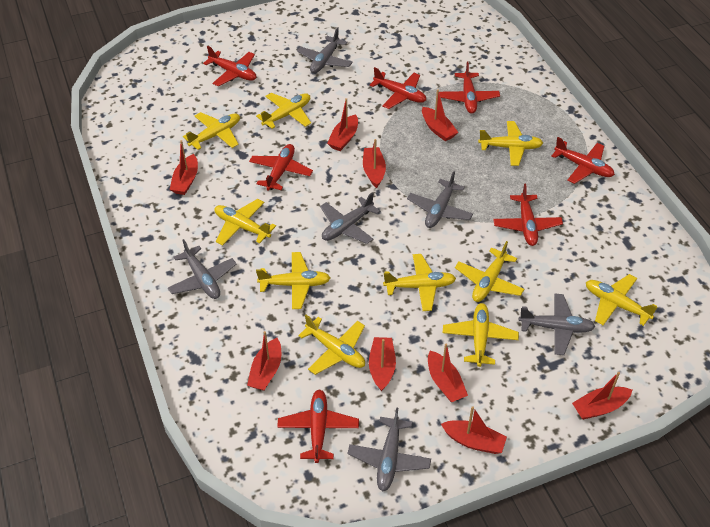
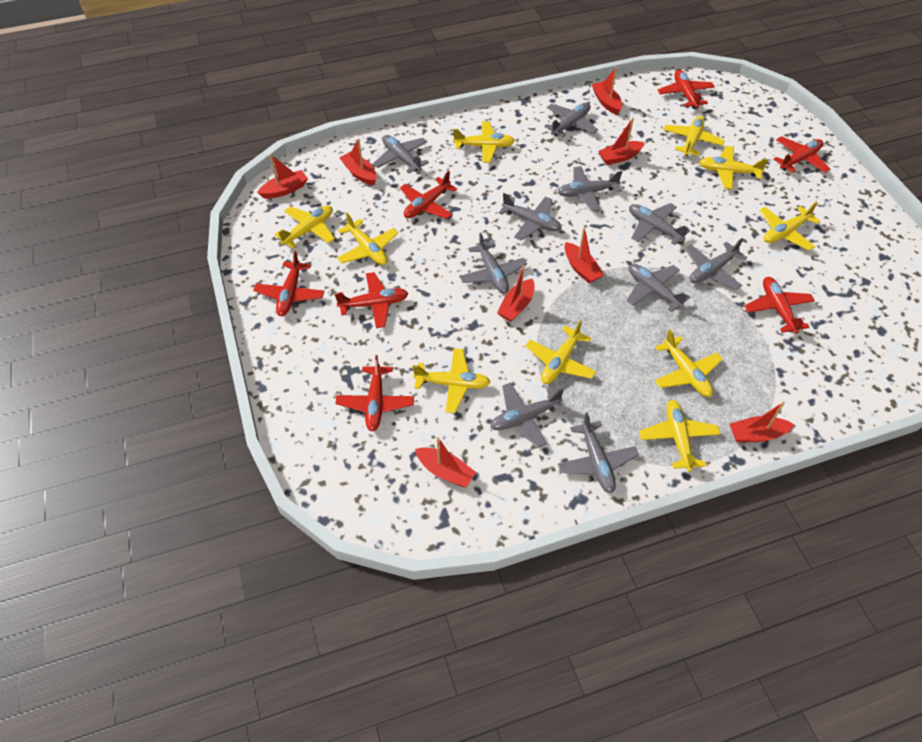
grey plane: 6 -> 10
red boat: 9 -> 8

